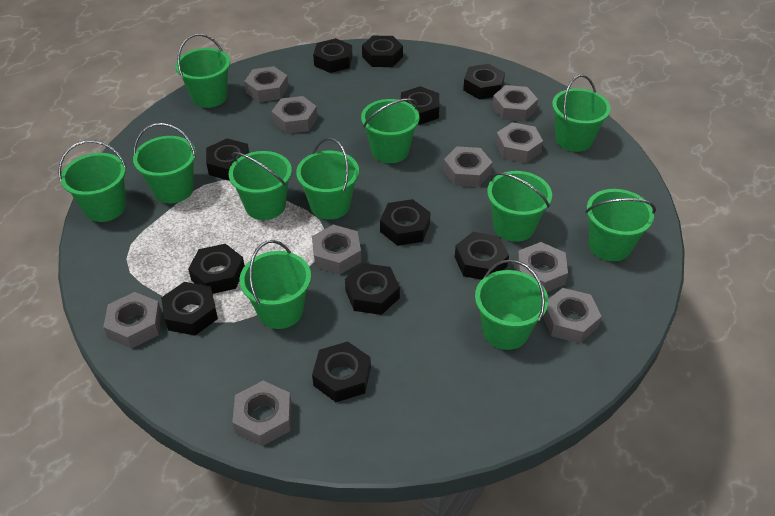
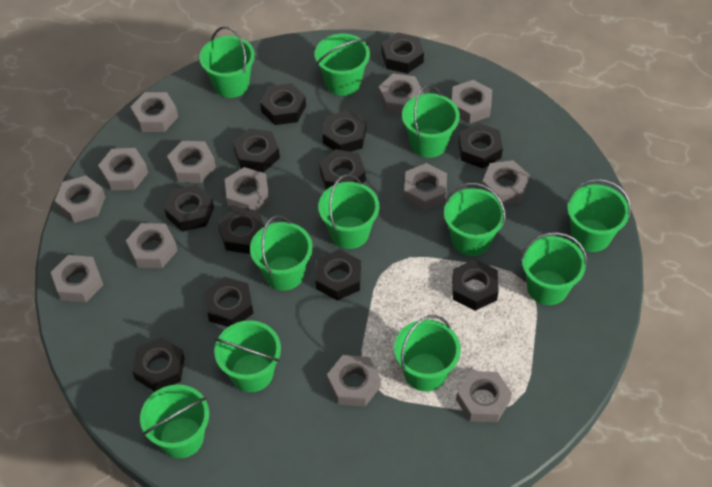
black nut: 11 -> 12
grey nut: 10 -> 13

